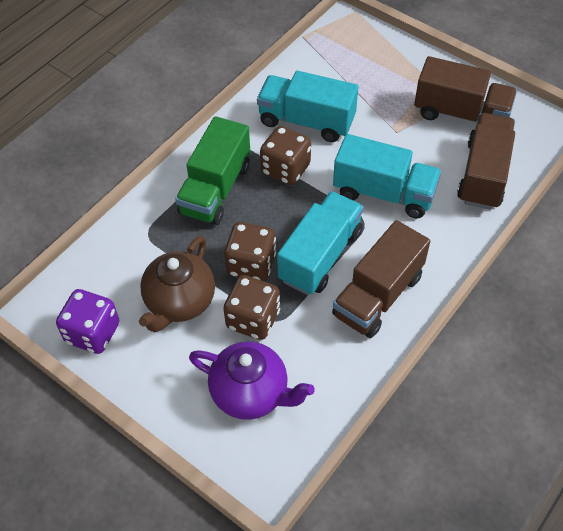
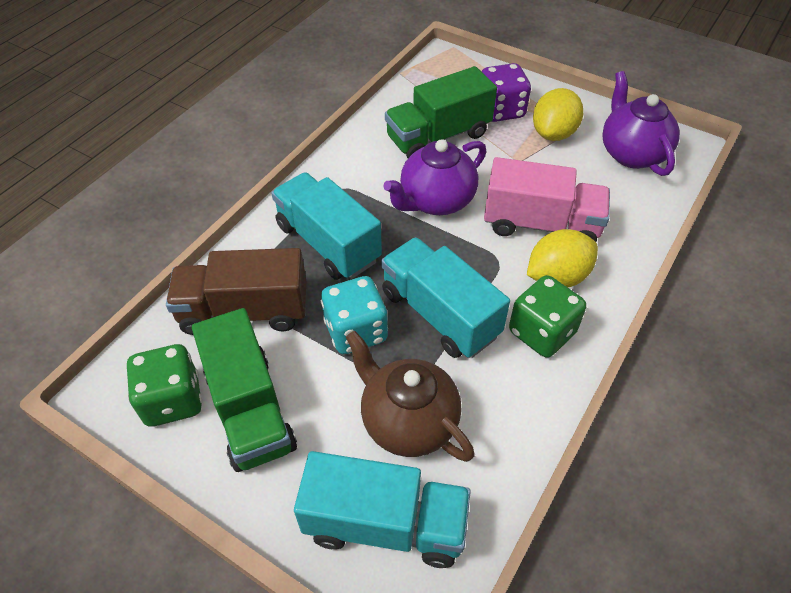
brown dice: 3 -> 0
brown truck: 3 -> 1
green dice: 0 -> 2
green truck: 1 -> 2
pink truck: 0 -> 1
purple teapot: 1 -> 2
turquoise dice: 0 -> 1
yellow lemon: 0 -> 2

